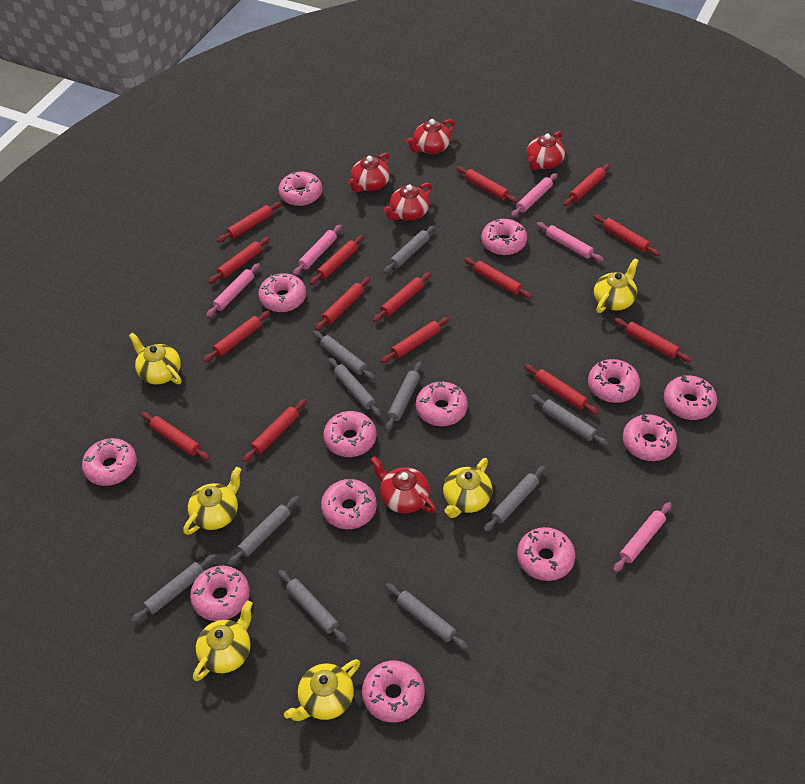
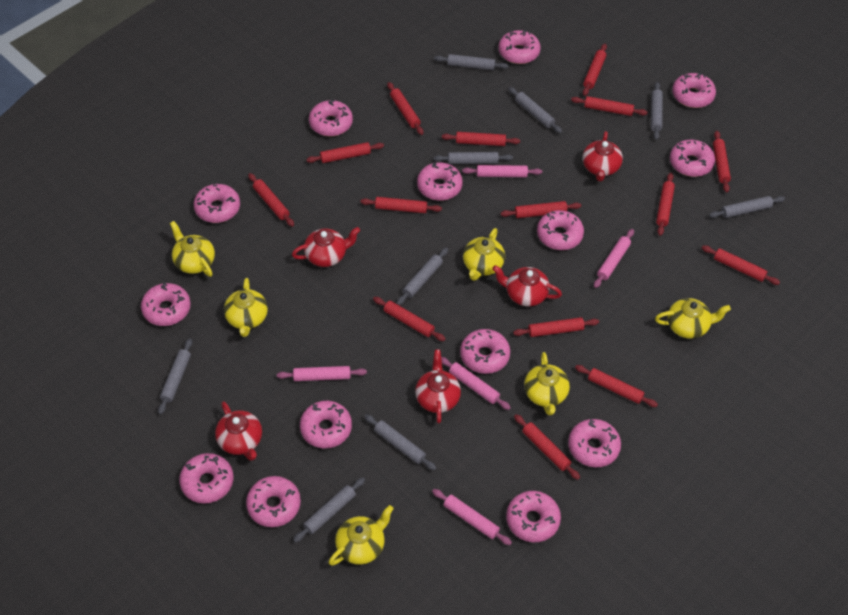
grey rolling pin: 10 -> 9
pink donut: 13 -> 14

